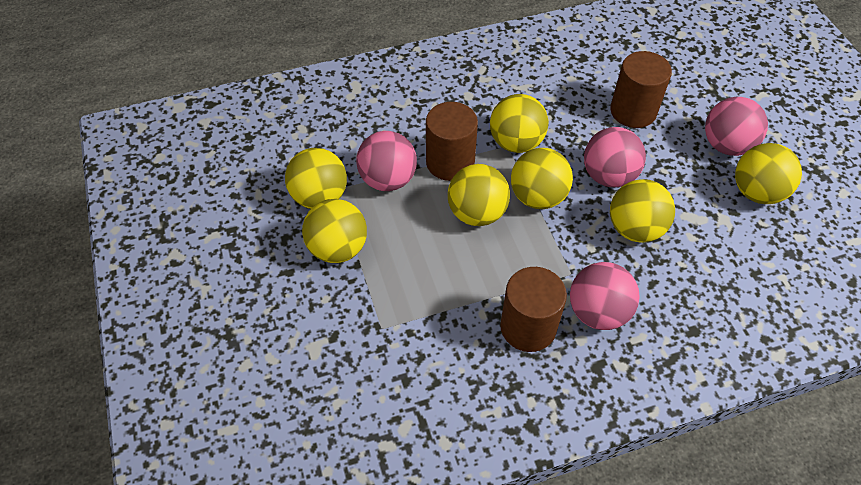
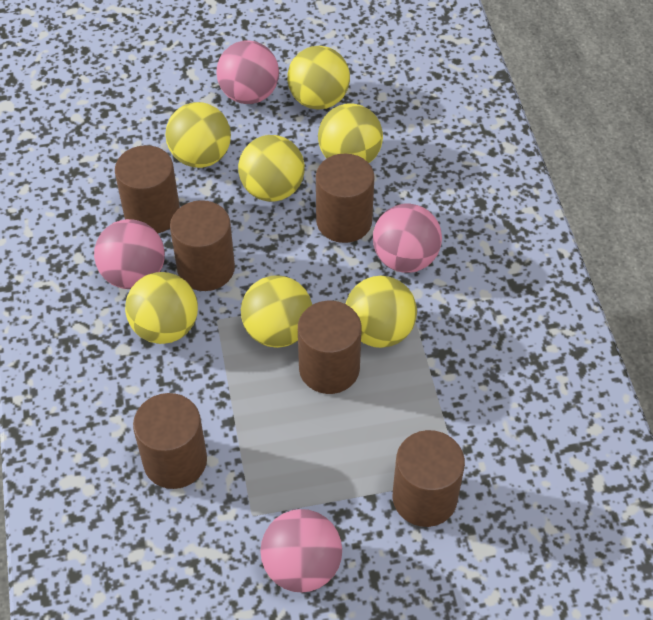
brown cylinder: 3 -> 6

